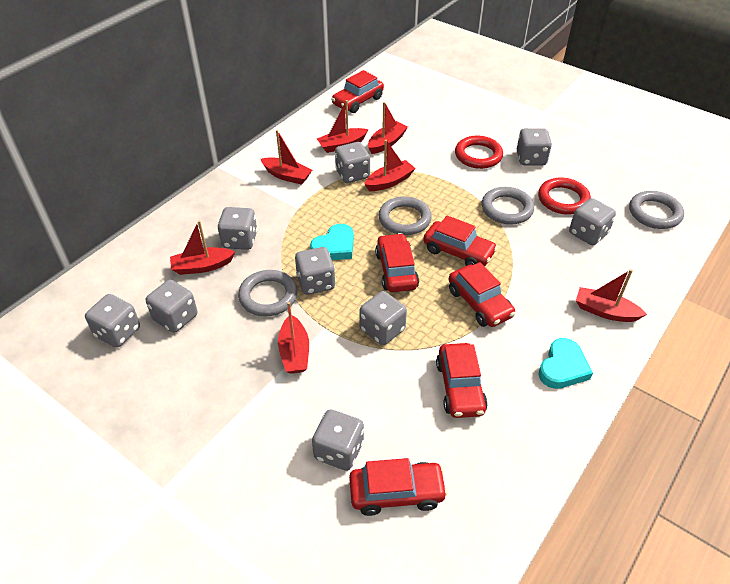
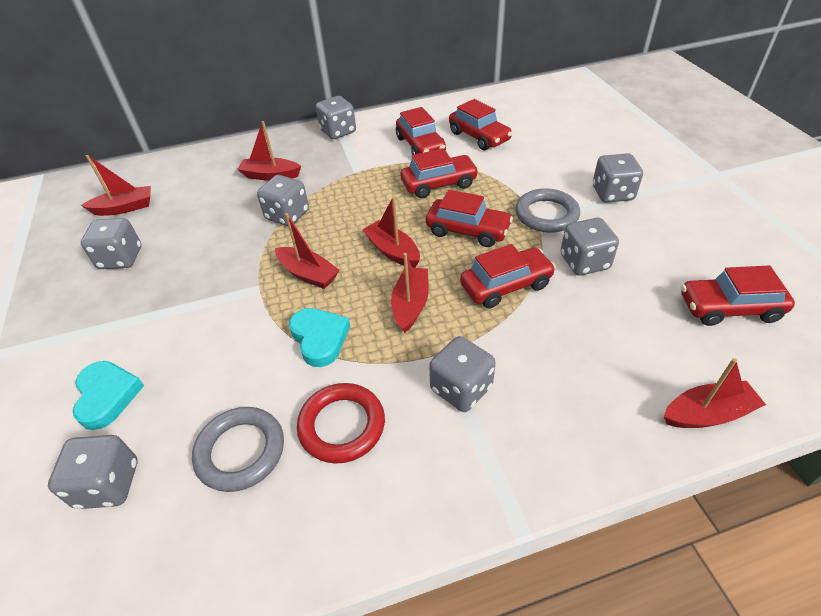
grey dice: 9 -> 7
grey ring: 4 -> 2
red boat: 7 -> 6
red ring: 2 -> 1

